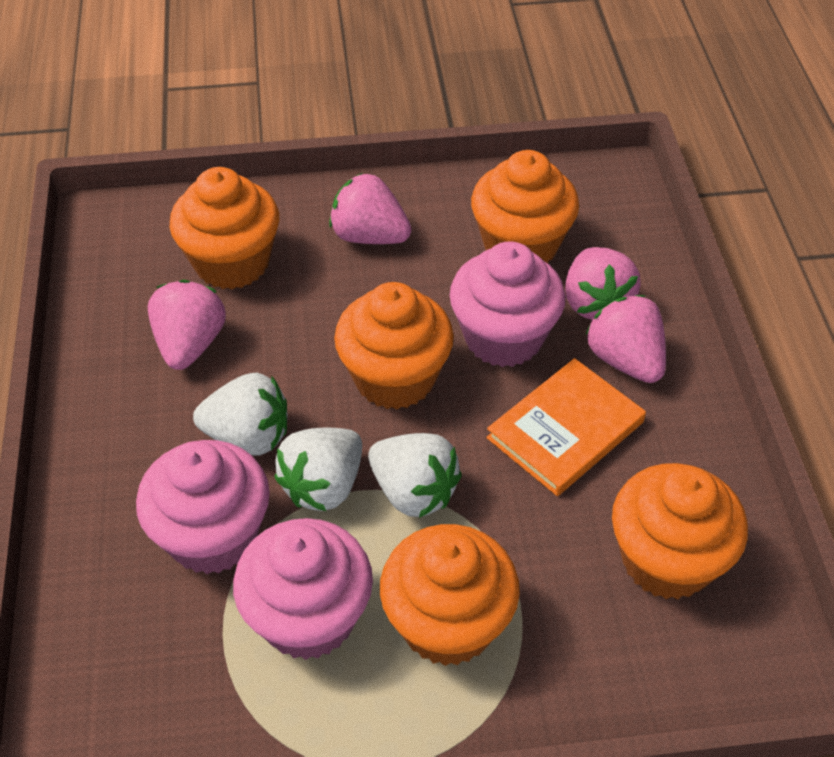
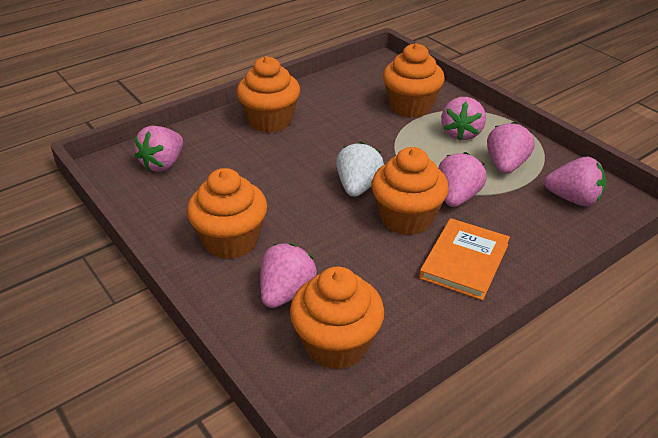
pink cupcake: 3 -> 0
pink strawberry: 4 -> 6
white strawberry: 3 -> 1

